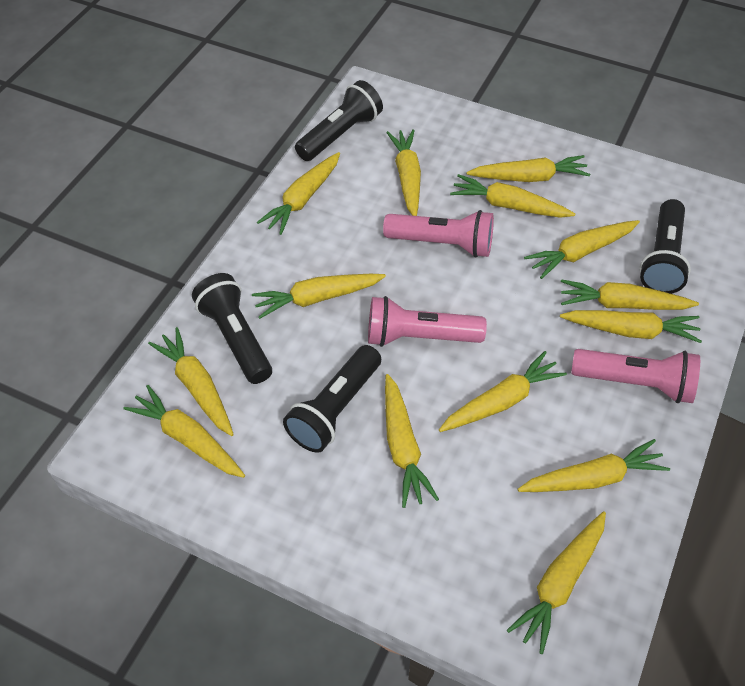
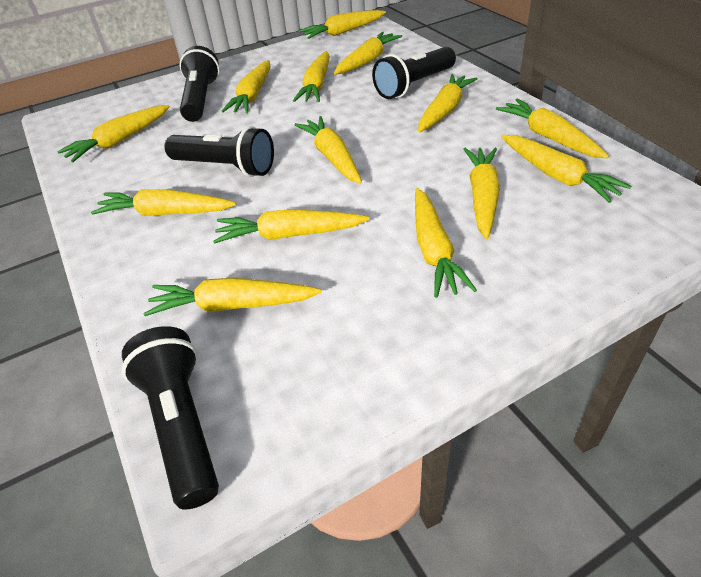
pink flashlight: 3 -> 0

